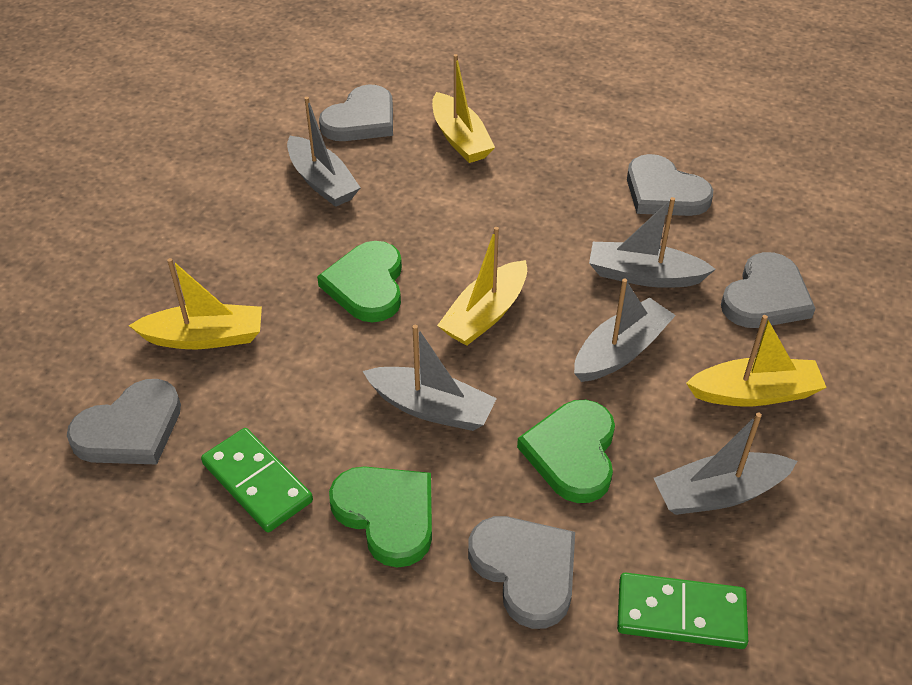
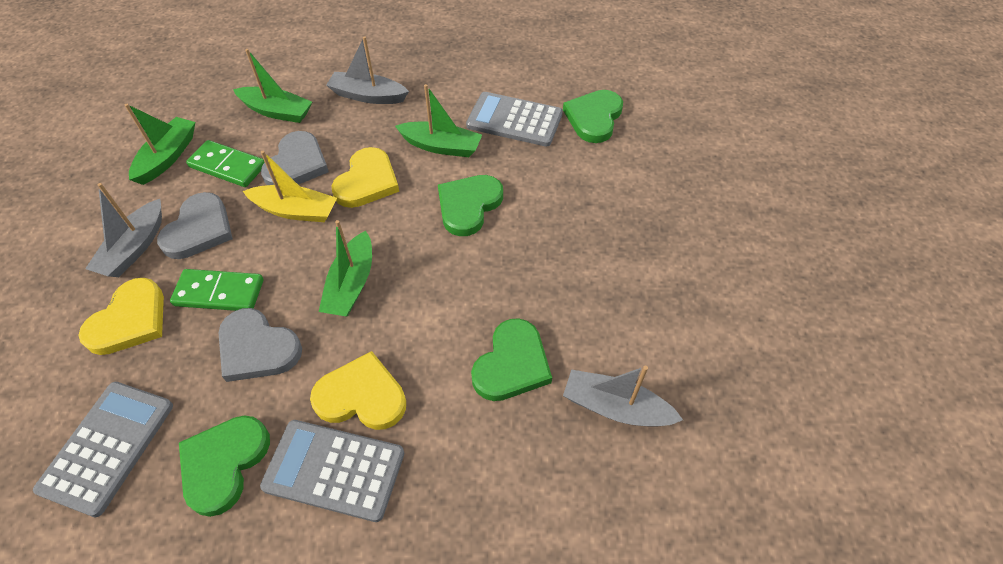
green boat: 0 -> 4
green heart: 3 -> 4
grey boat: 5 -> 3
grey calculator: 0 -> 3
grey heart: 5 -> 3
yellow boat: 4 -> 1
yellow heart: 0 -> 3

